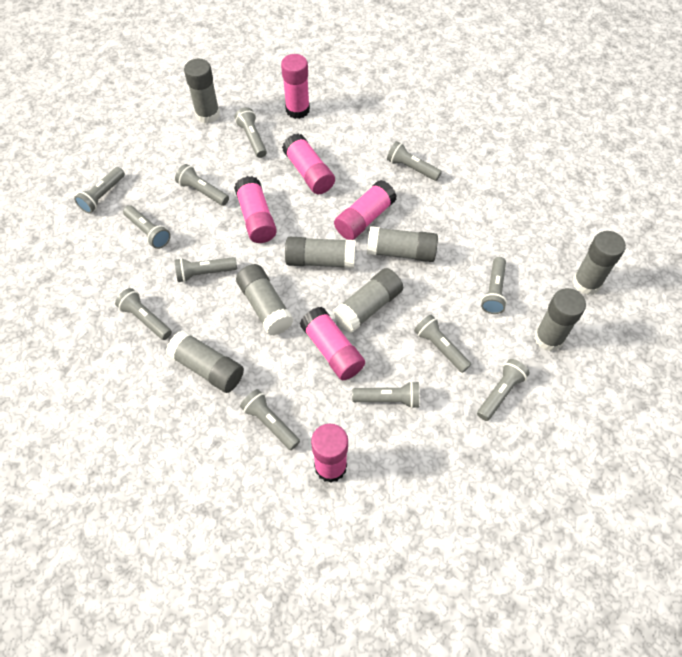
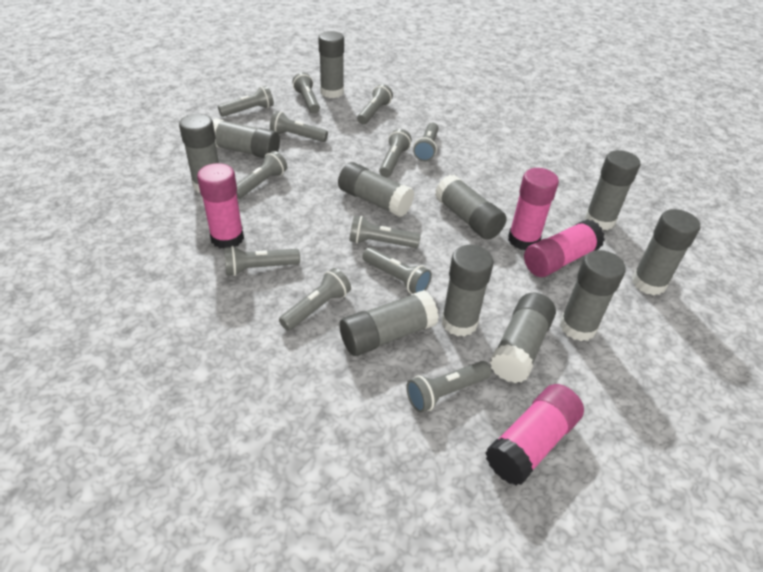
grey glue stick: 8 -> 11
pink glue stick: 6 -> 4

